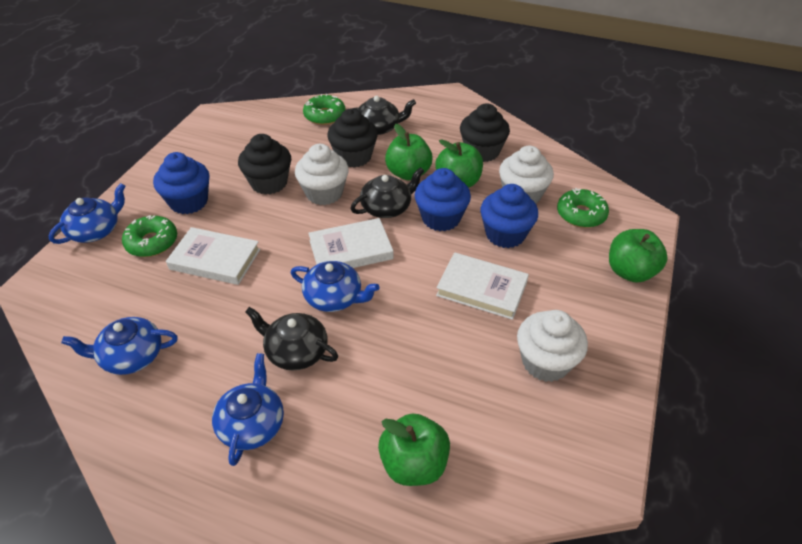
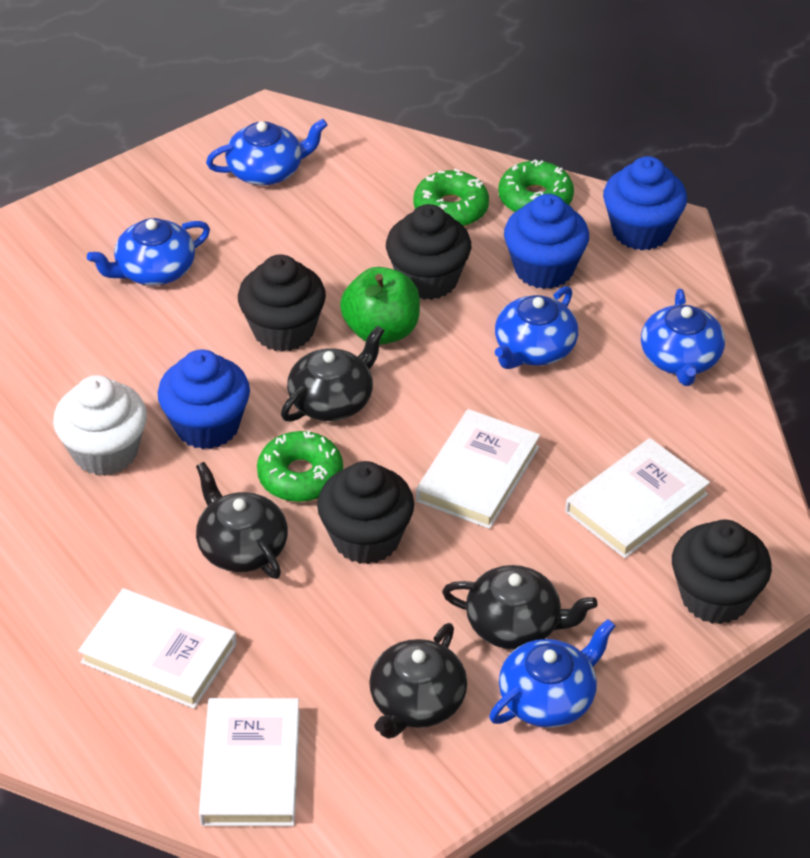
black cupcake: 3 -> 4
black teapot: 3 -> 4
blue teapot: 4 -> 5
green apple: 4 -> 1
white book: 3 -> 4
white cupcake: 3 -> 1

